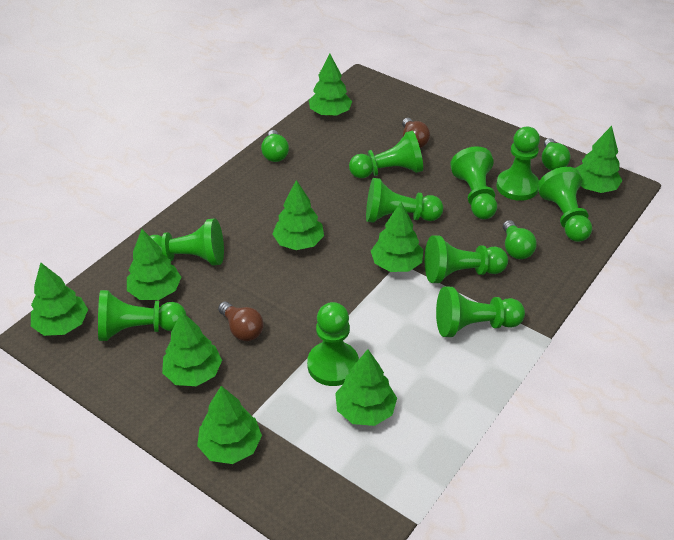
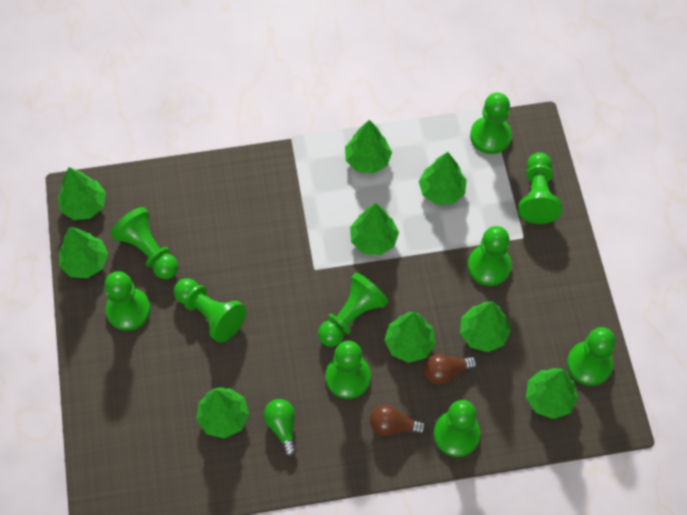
green light bulb: 3 -> 1

